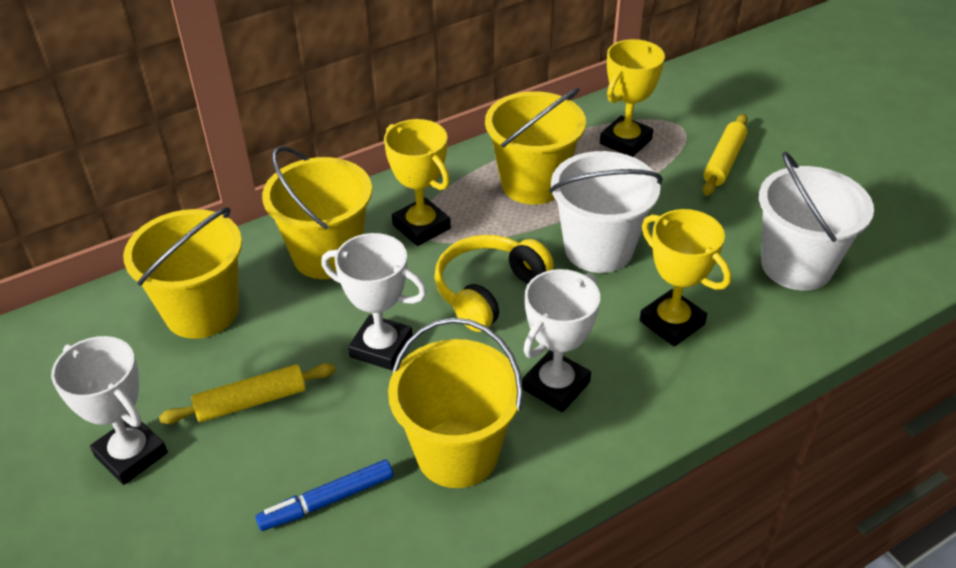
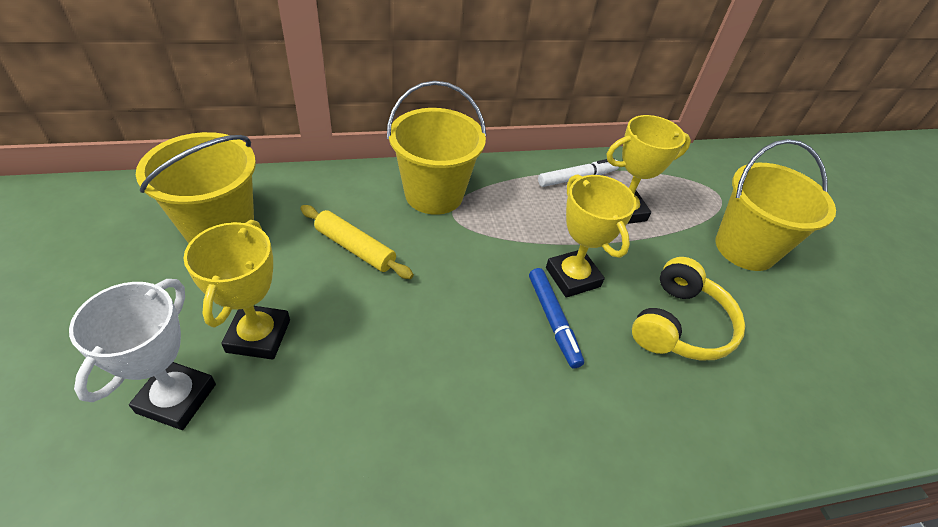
white bucket: 2 -> 0
white marker: 0 -> 1
white trophy: 3 -> 1
yellow bucket: 4 -> 3
yellow rolling pin: 2 -> 1

